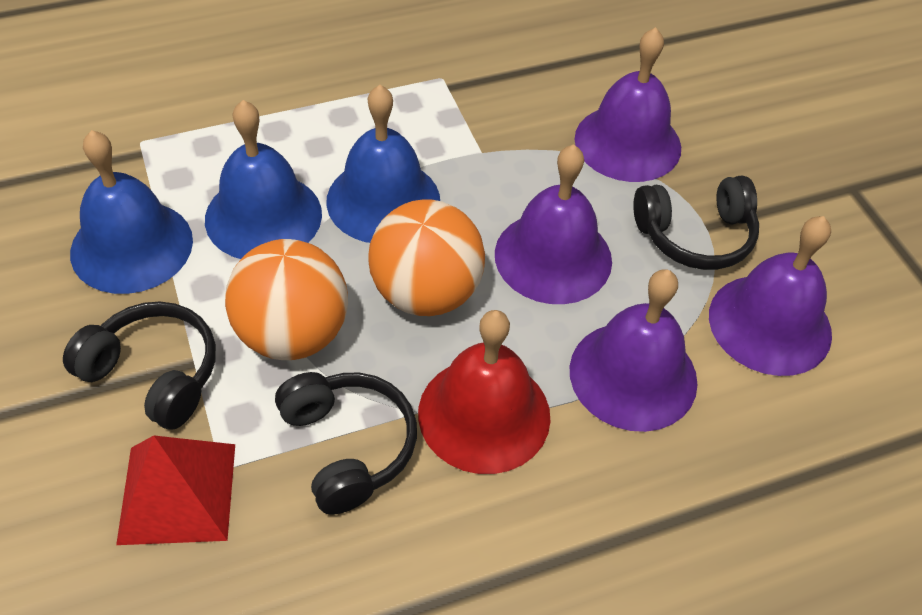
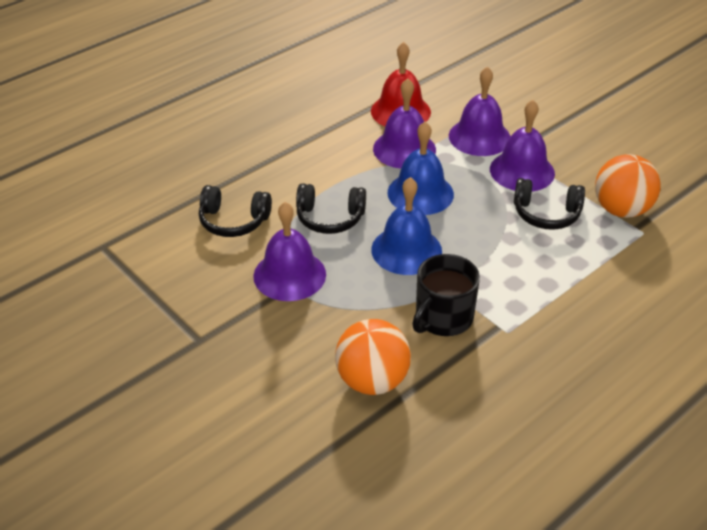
black mug: 0 -> 1
blue bell: 3 -> 2
red pyramid: 1 -> 0

